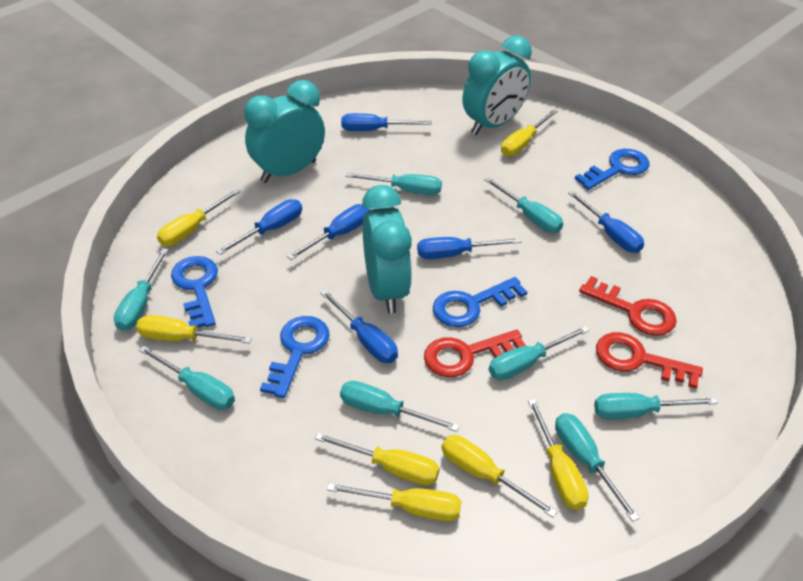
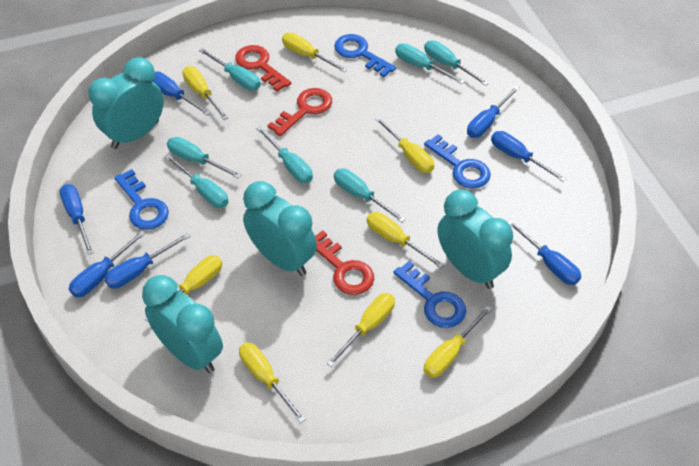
blue screwdriver: 6 -> 7
turquoise clock: 3 -> 4
turquoise screwdriver: 8 -> 7
yellow screwdriver: 7 -> 8

